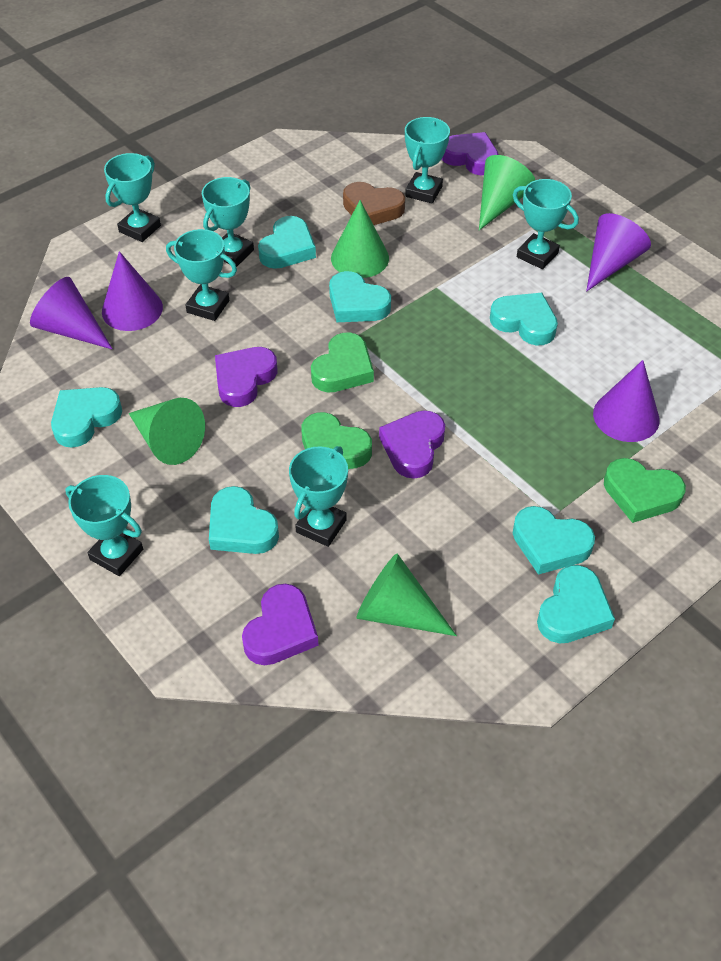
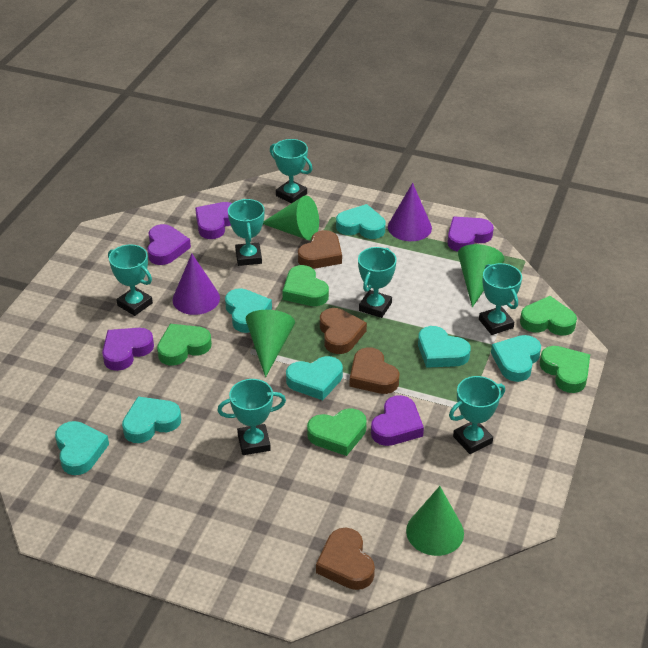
brown heart: 1 -> 4
green heart: 3 -> 5
purple cone: 4 -> 2
purple heart: 4 -> 5

